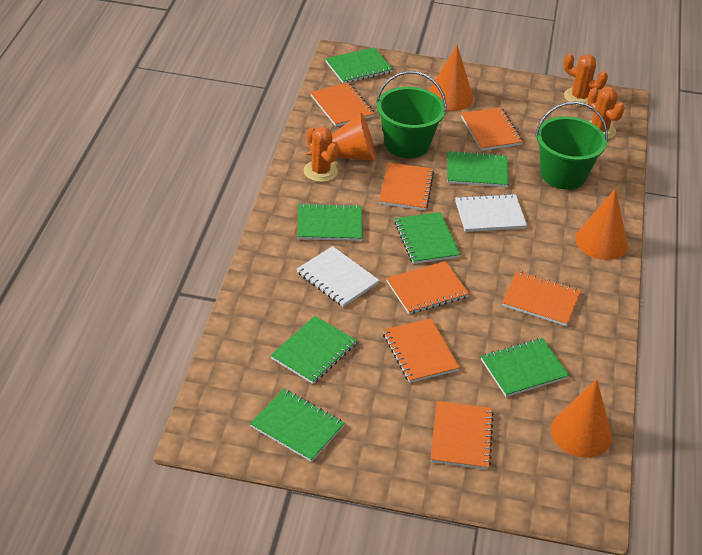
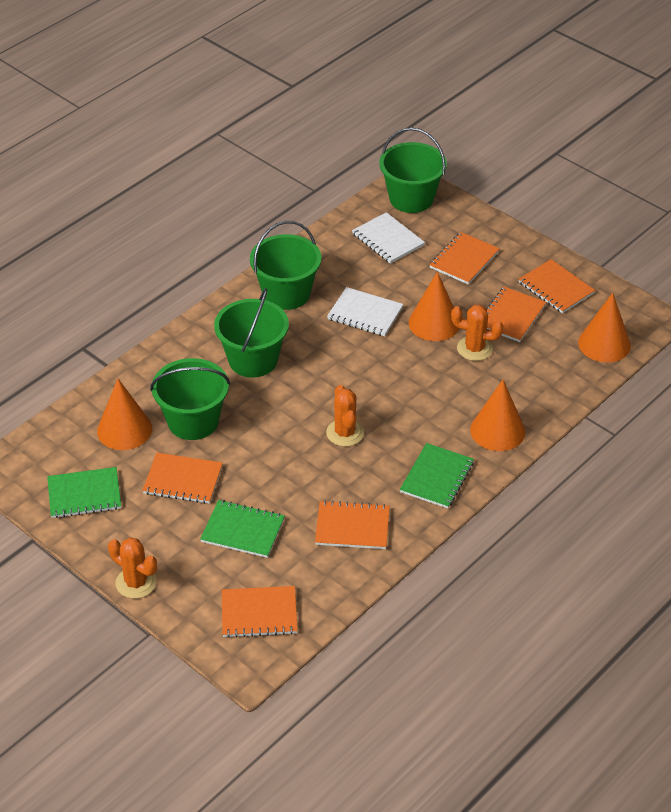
green bucket: 2 -> 4
green notebook: 7 -> 3
orange notebook: 7 -> 6

